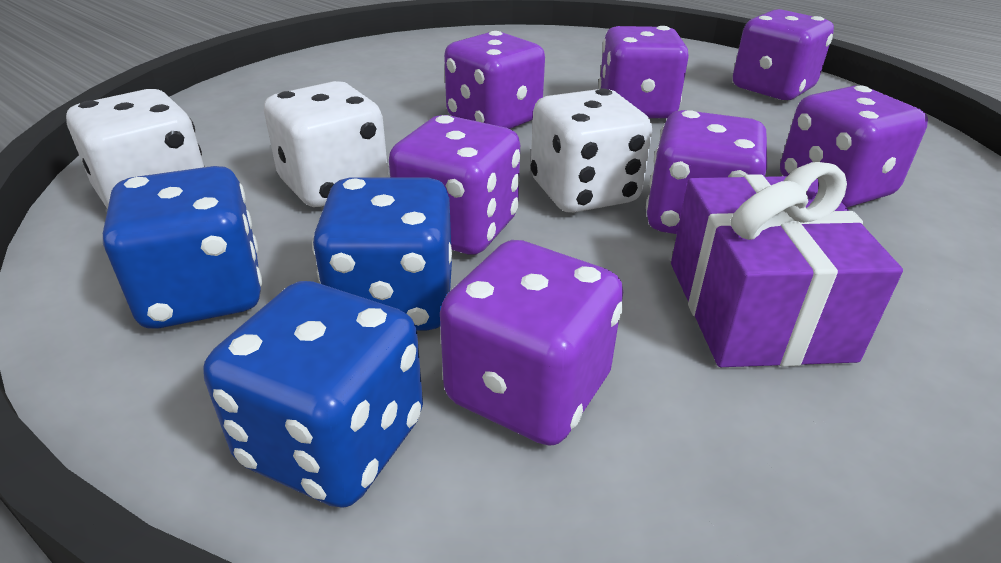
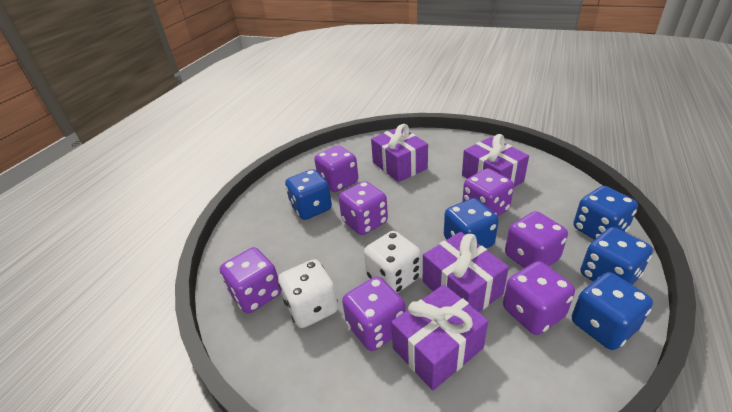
blue dice: 3 -> 5
purple gift: 1 -> 4
white dice: 3 -> 2

